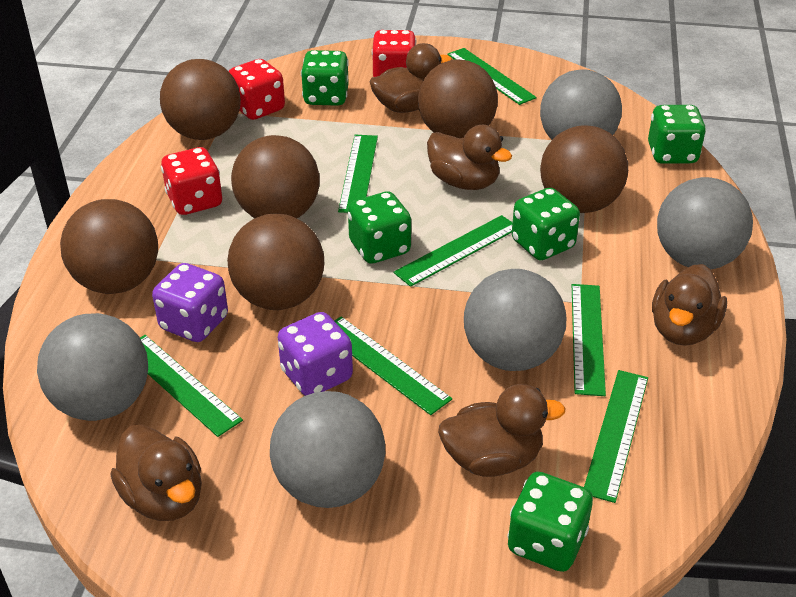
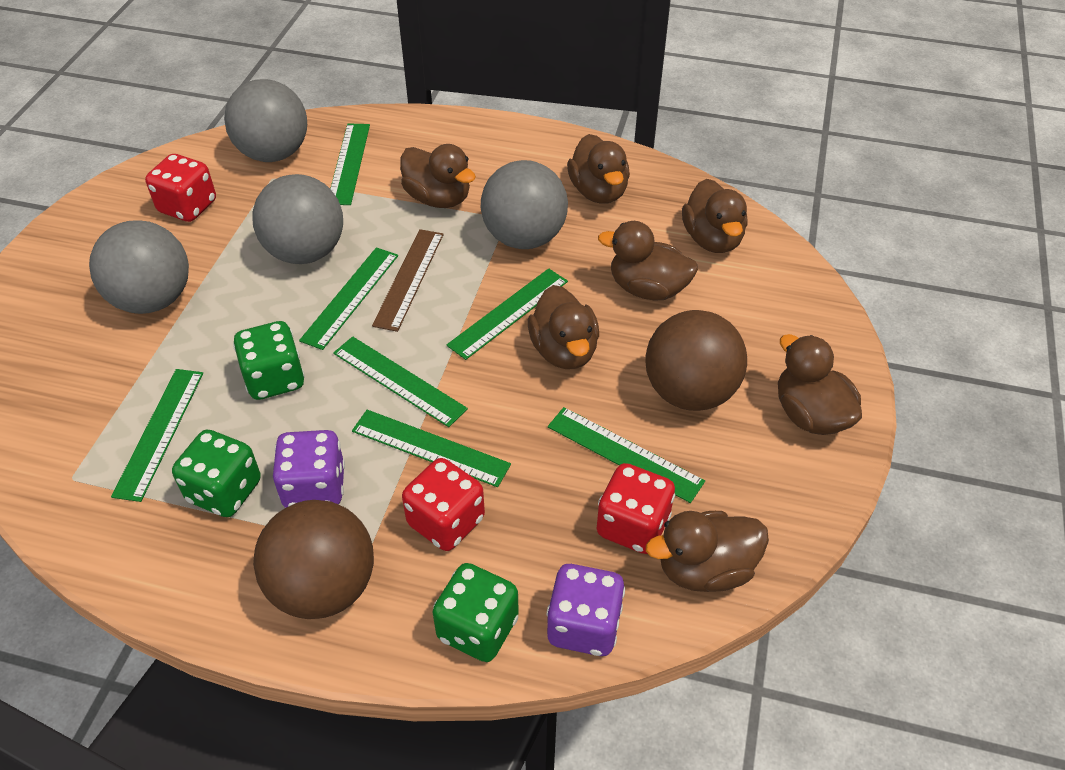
brown ball: 6 -> 2
brown duck: 5 -> 7
brown ruler: 0 -> 1
green dice: 5 -> 3
grey ball: 5 -> 4

